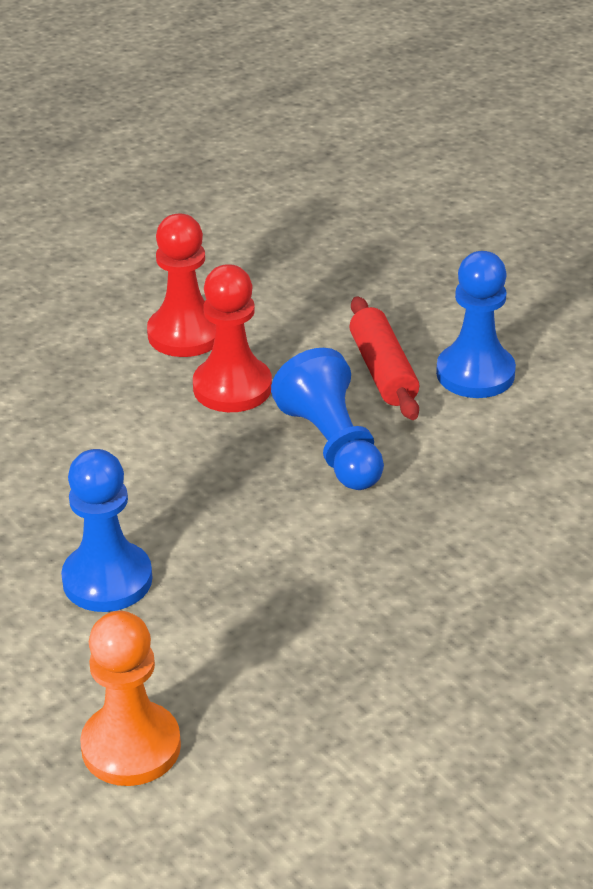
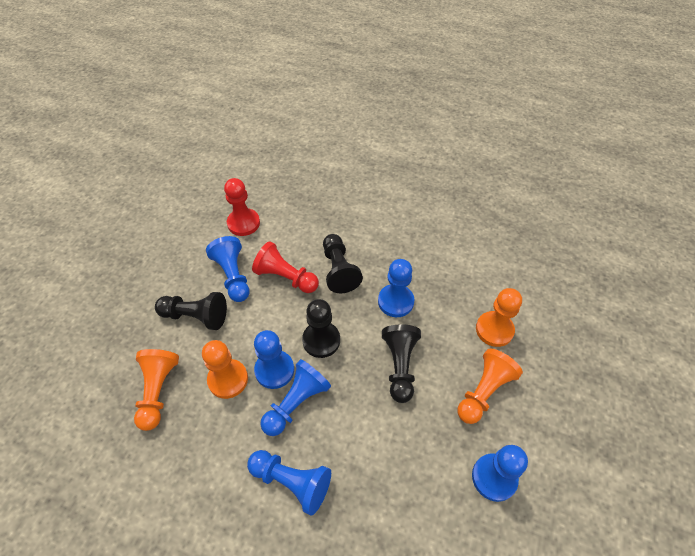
black pawn: 0 -> 4
blue pawn: 3 -> 6
orange pawn: 1 -> 4
red rolling pin: 1 -> 0

